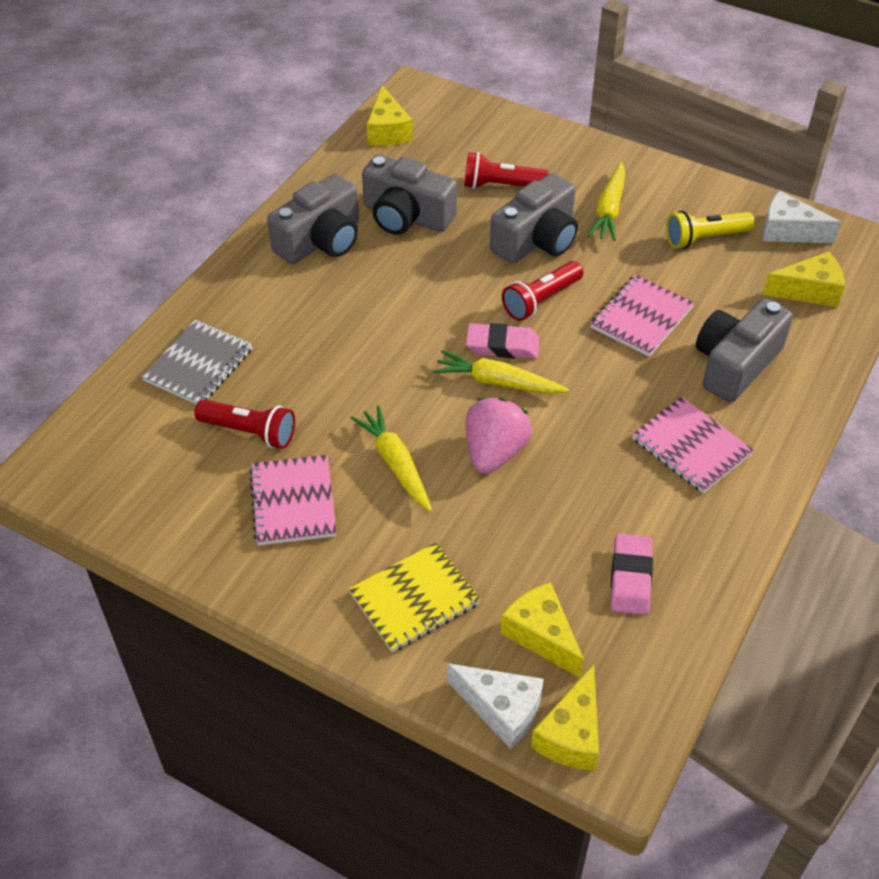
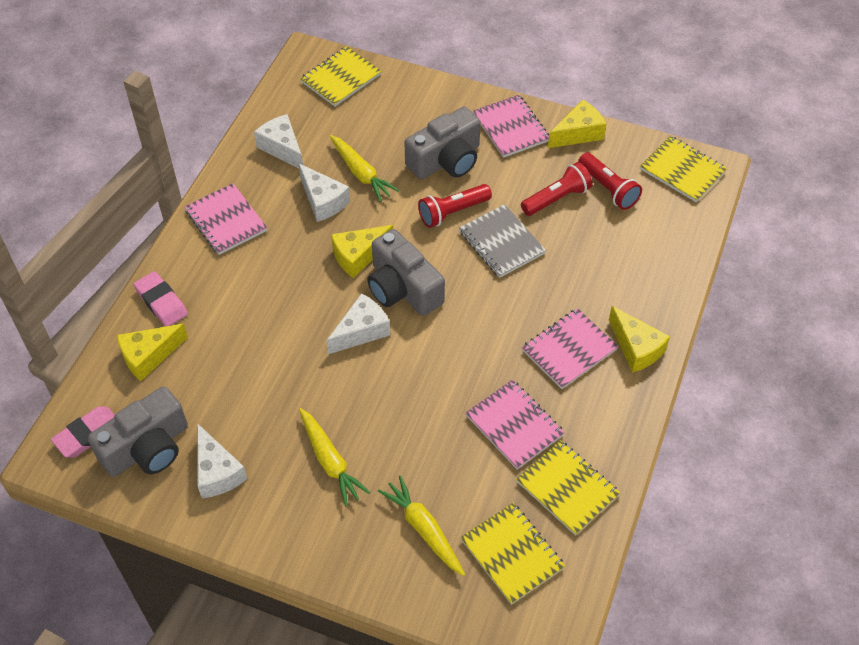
grey camera: 4 -> 3
pink notebook: 3 -> 4
pink strawberry: 1 -> 0
white cheese: 2 -> 4
yellow flashlight: 1 -> 0
yellow notebook: 1 -> 4

